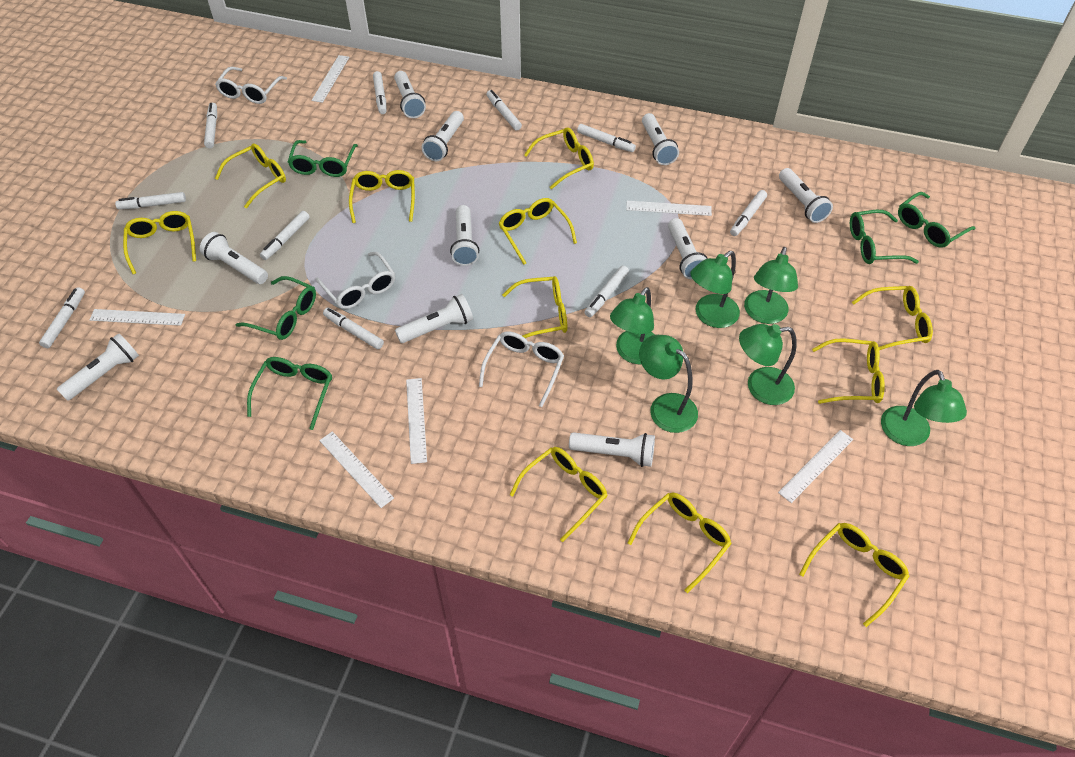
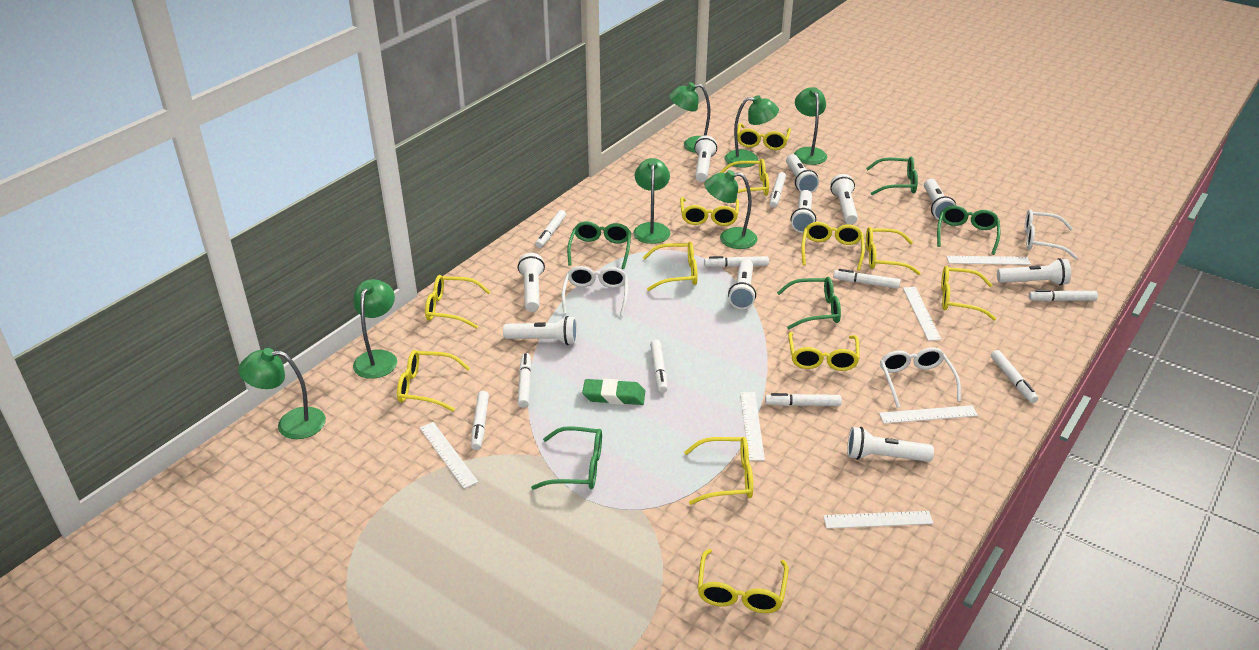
green eraser: 0 -> 1
green lamp: 6 -> 7
yellow glasses: 11 -> 12

